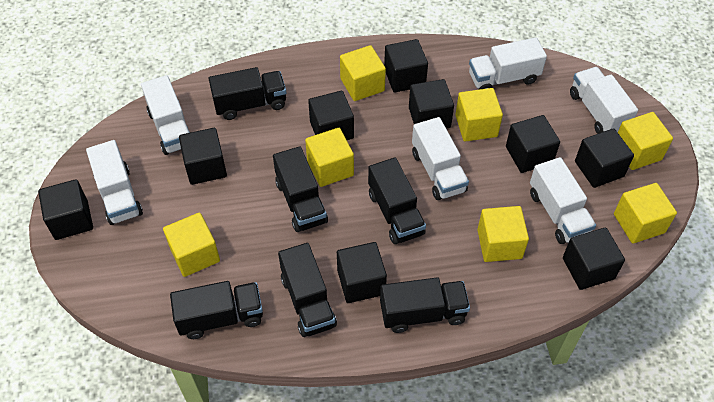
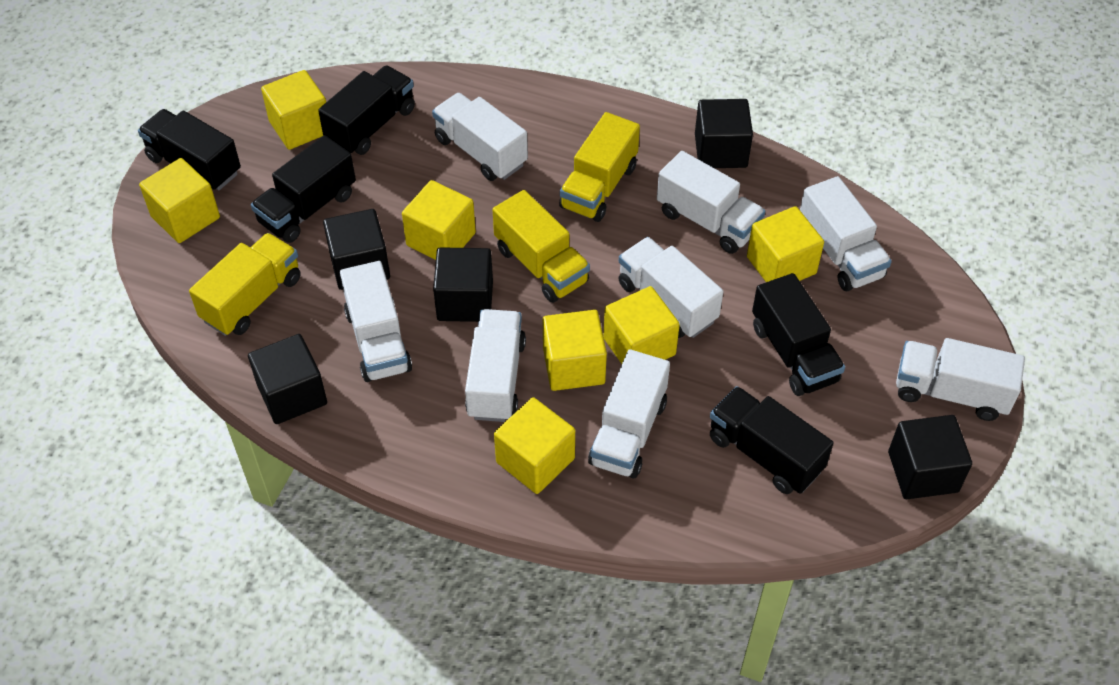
black cube: 9 -> 5
black truck: 6 -> 5
white truck: 6 -> 8
yellow truck: 0 -> 3

